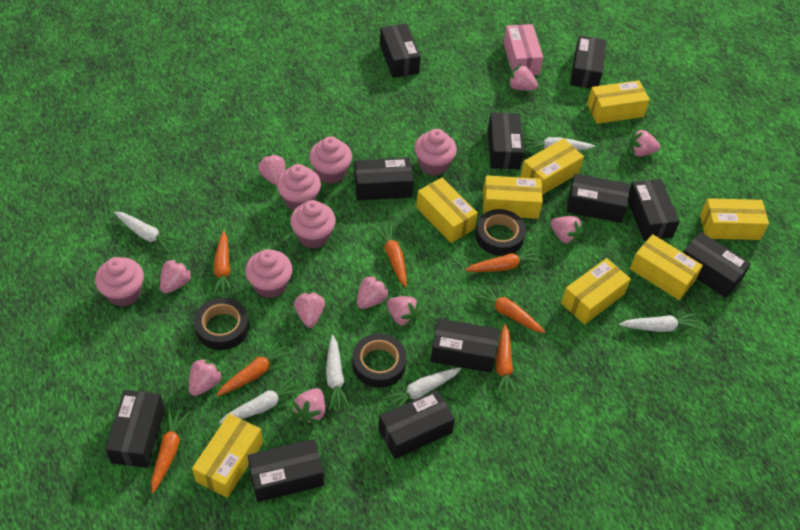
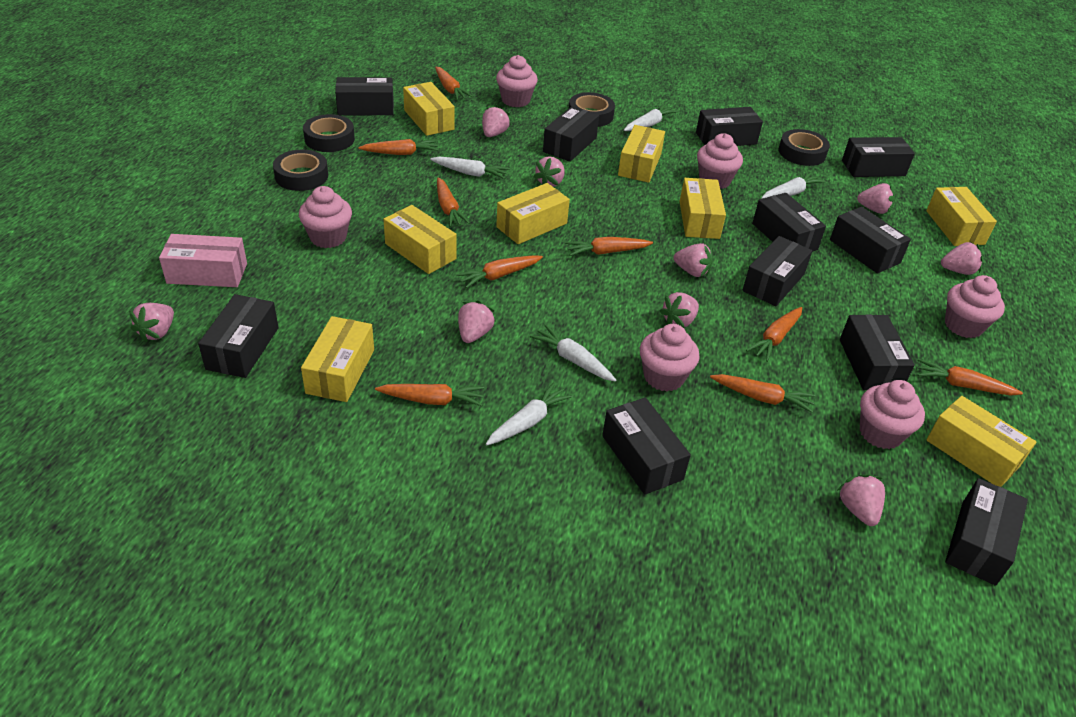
black tape: 3 -> 4
orange carrot: 7 -> 9
pink strawberry: 10 -> 9
white carrot: 6 -> 5

